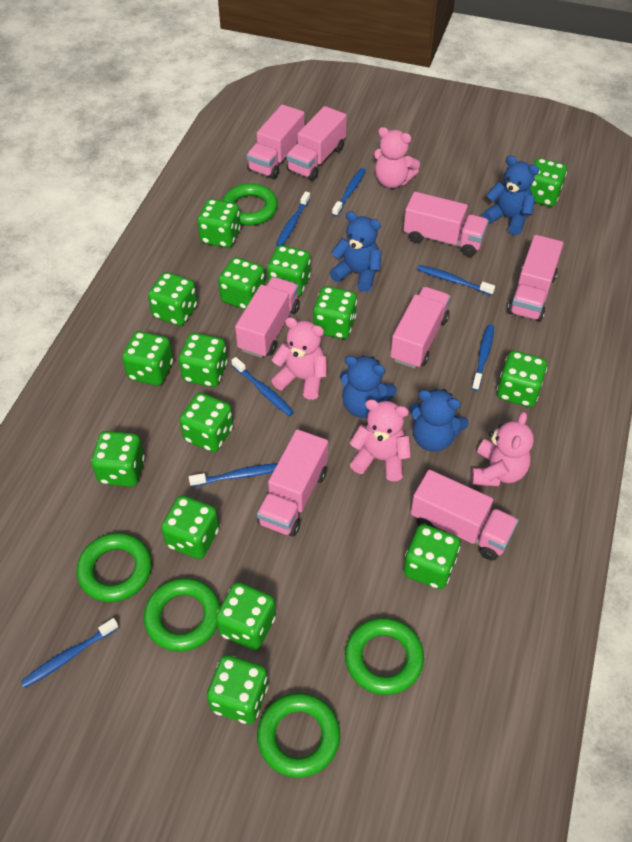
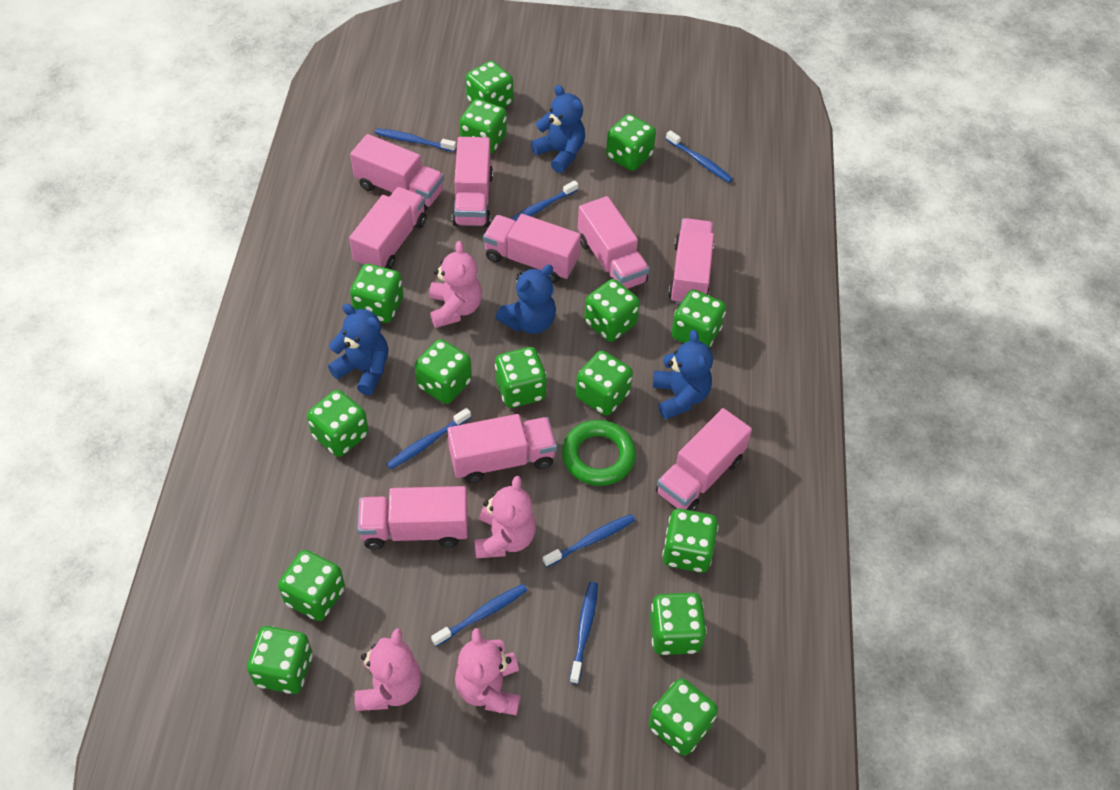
green ring: 5 -> 1
pink truck: 8 -> 9

